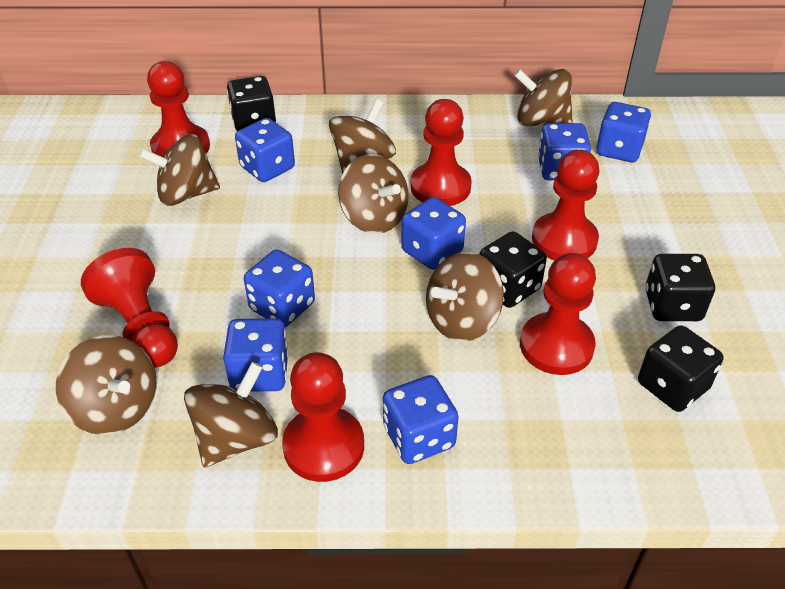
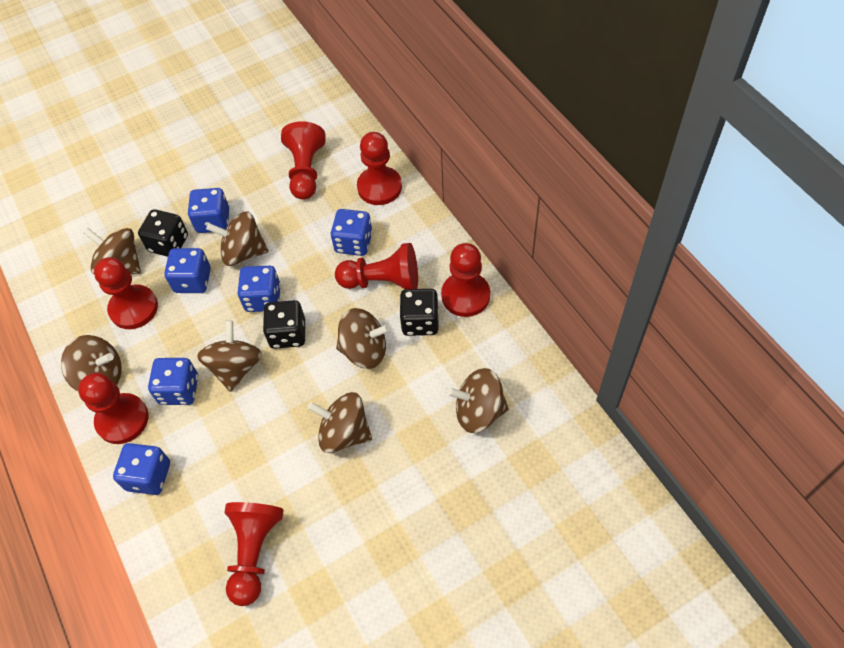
black dice: 4 -> 3
blue dice: 7 -> 6
red pawn: 6 -> 7

